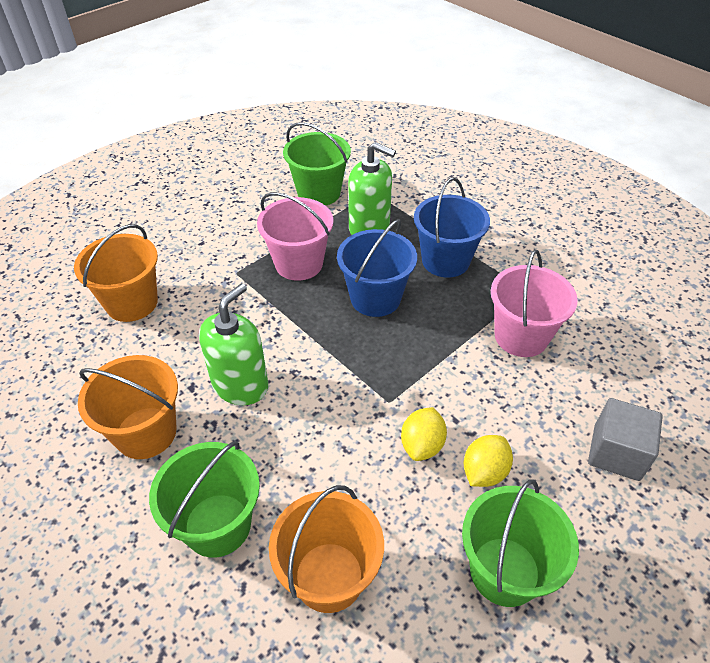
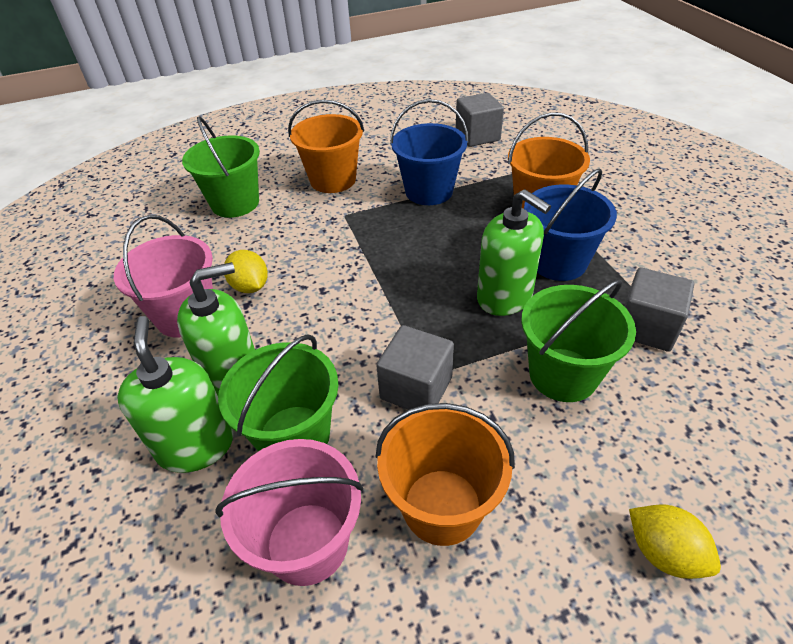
green soap dispenser: 2 -> 3
grey cube: 1 -> 3

